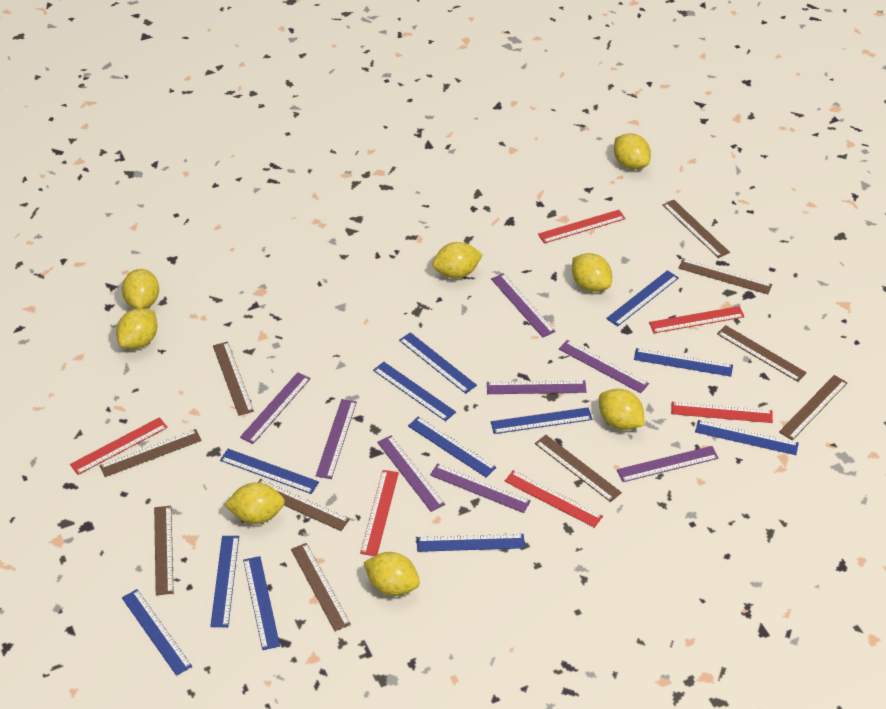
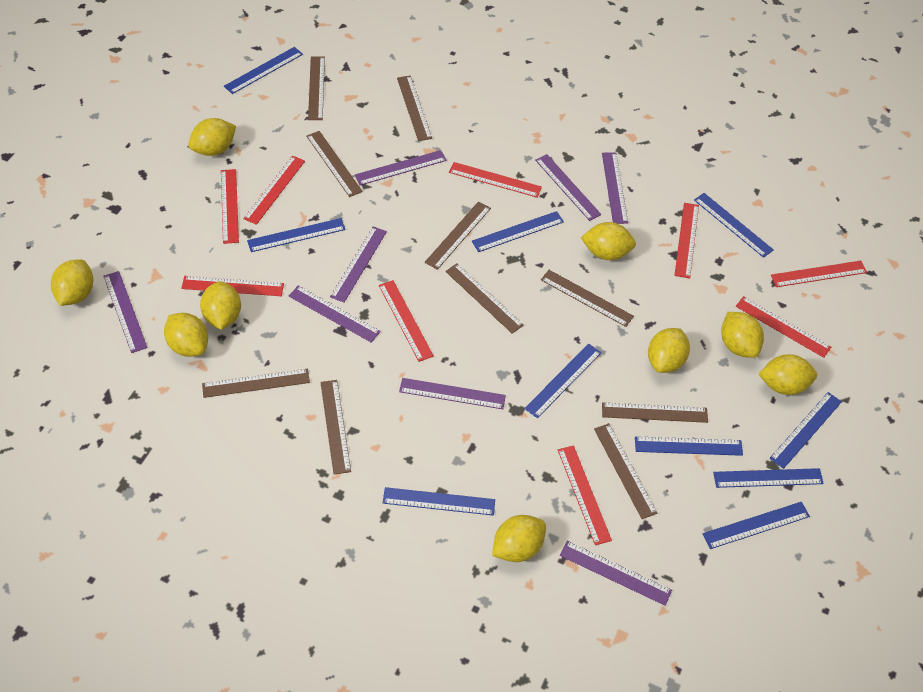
blue ruler: 12 -> 10
red ruler: 6 -> 9
yellow lemon: 8 -> 9

